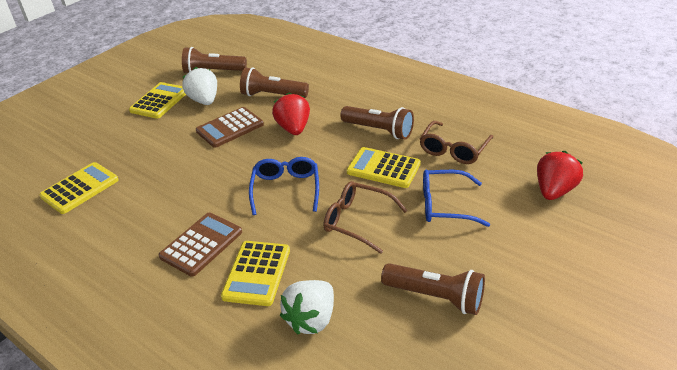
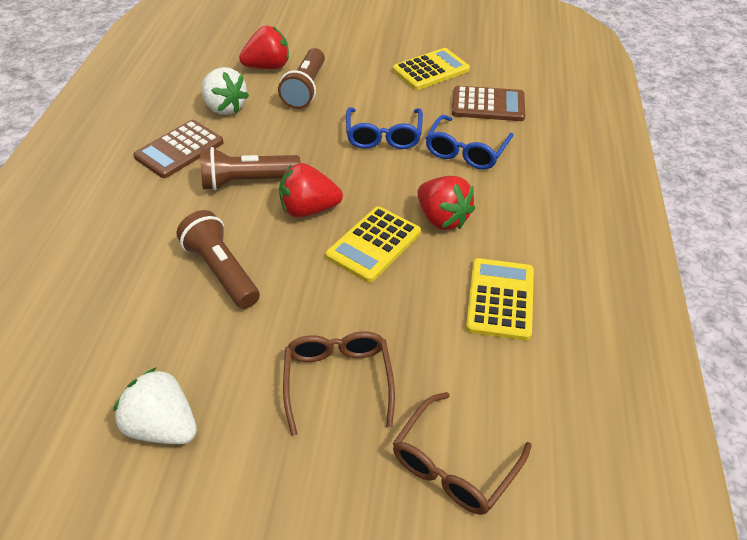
brown flashlight: 4 -> 3
red strawberry: 2 -> 3
yellow calculator: 4 -> 3

